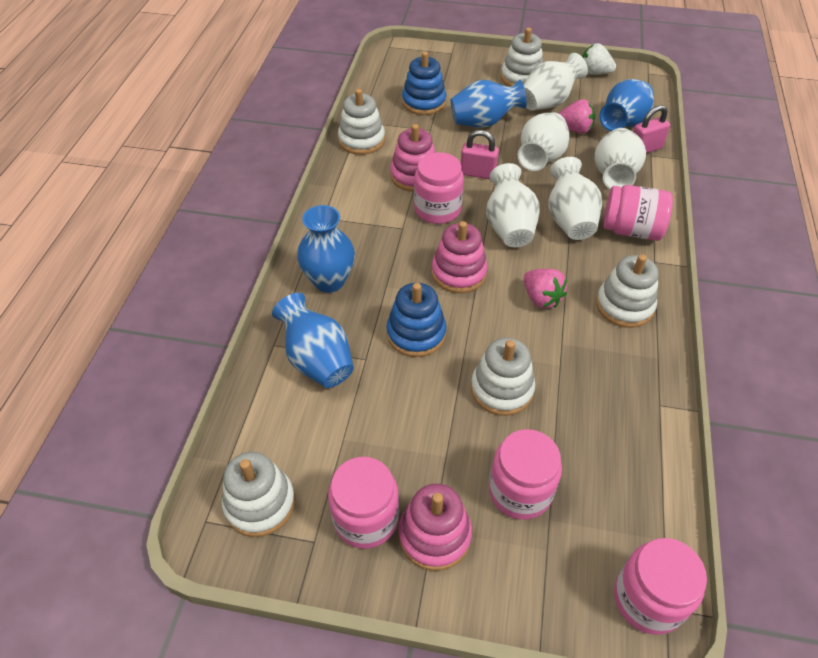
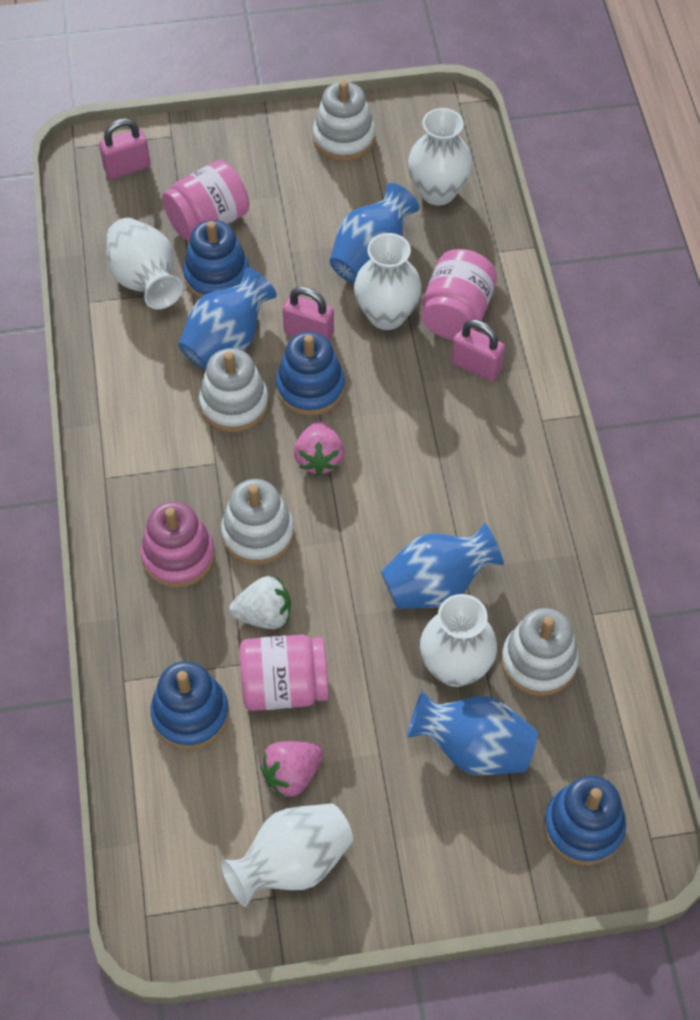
blue stacking toy: 2 -> 4
pink jar: 5 -> 3
pink padlock: 2 -> 3
pink stacking toy: 3 -> 1
white stacking toy: 5 -> 4

